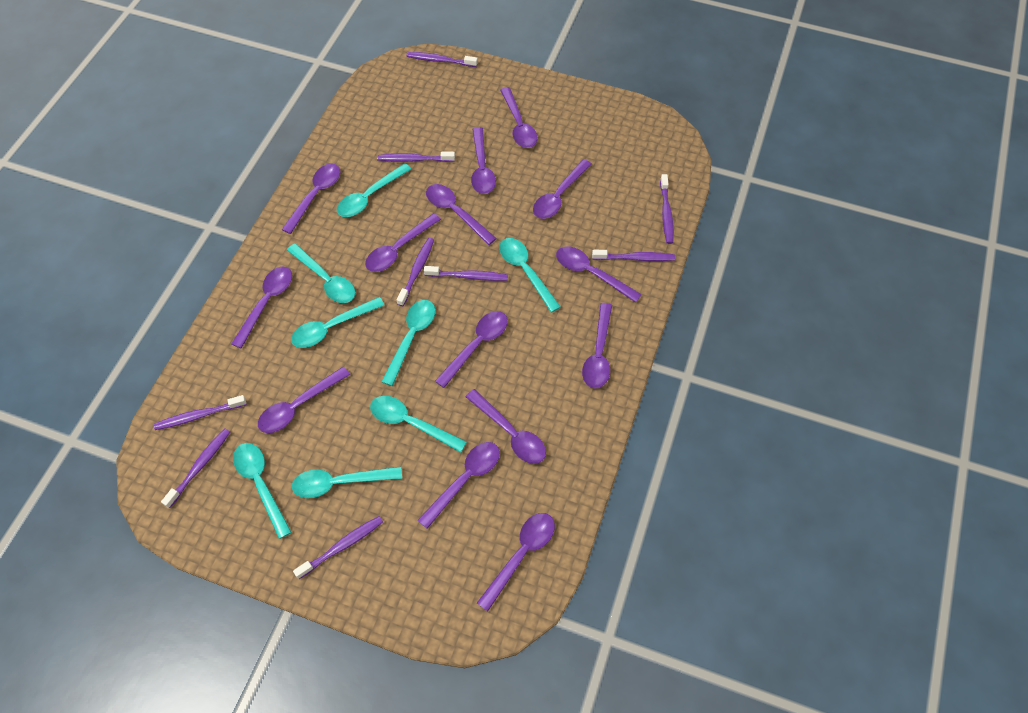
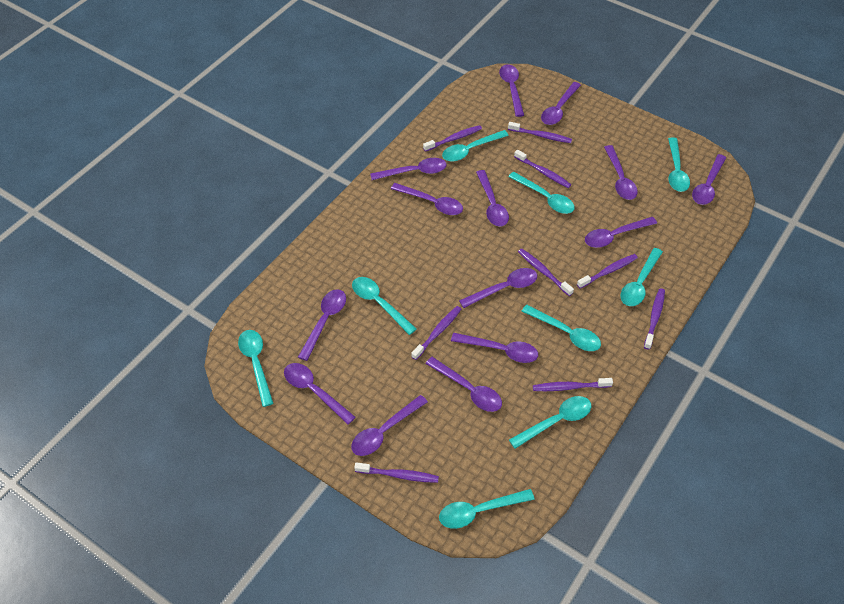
turquoise spoon: 8 -> 9

